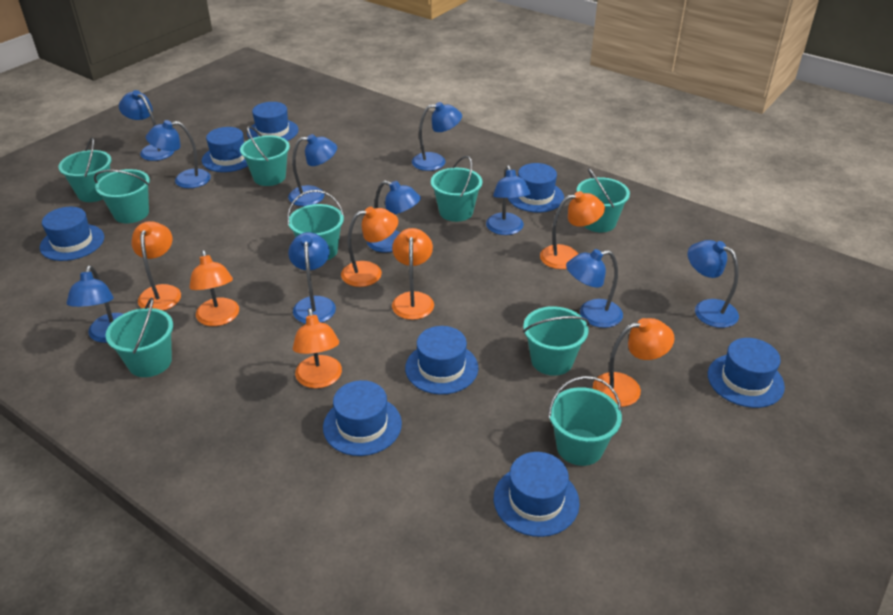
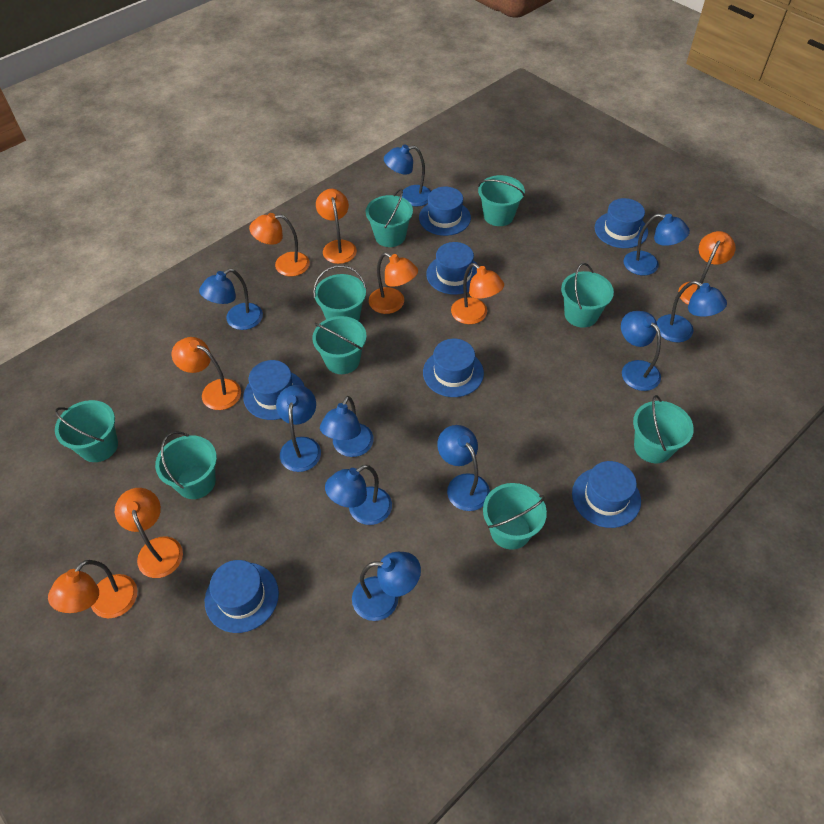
blue hat: 8 -> 7
orange lamp: 7 -> 8

